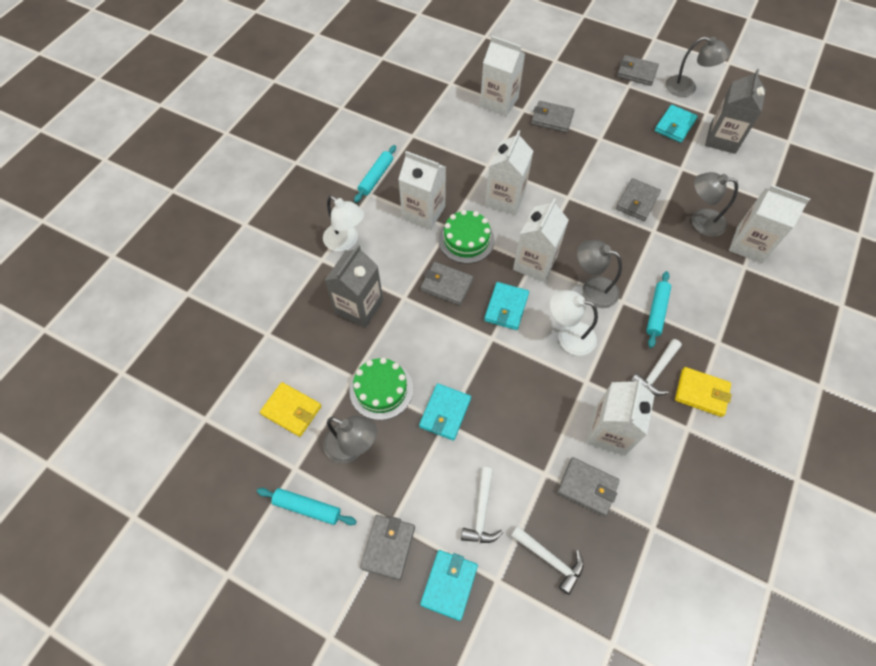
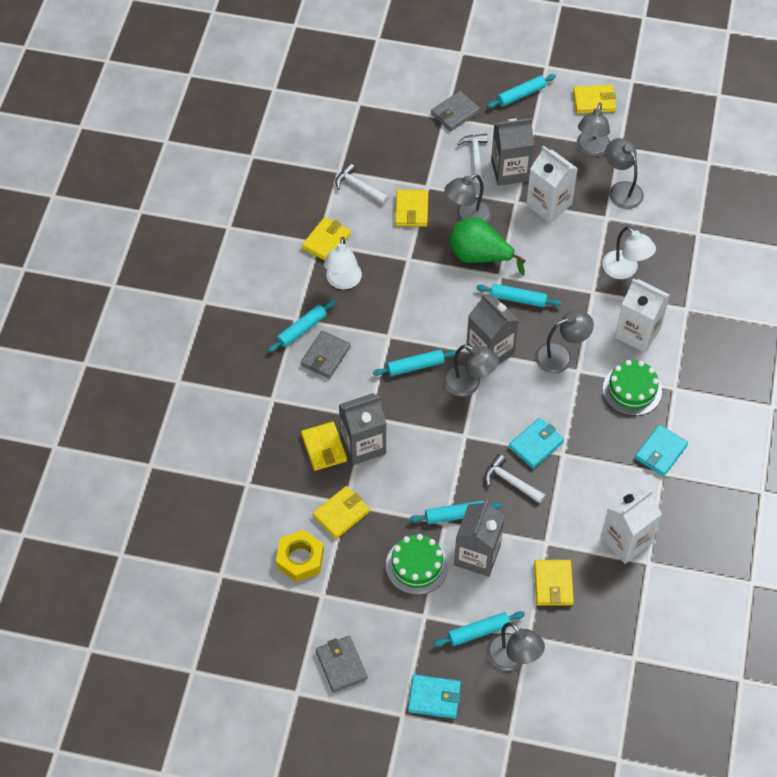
green pear: 0 -> 1
grey carton: 2 -> 4
grey lamp: 4 -> 6
grey wallet: 6 -> 3
turquoise rolling pin: 3 -> 6
turquoise wallet: 4 -> 3
white carton: 6 -> 3
yellow nut: 0 -> 1
yellow wallet: 2 -> 6

